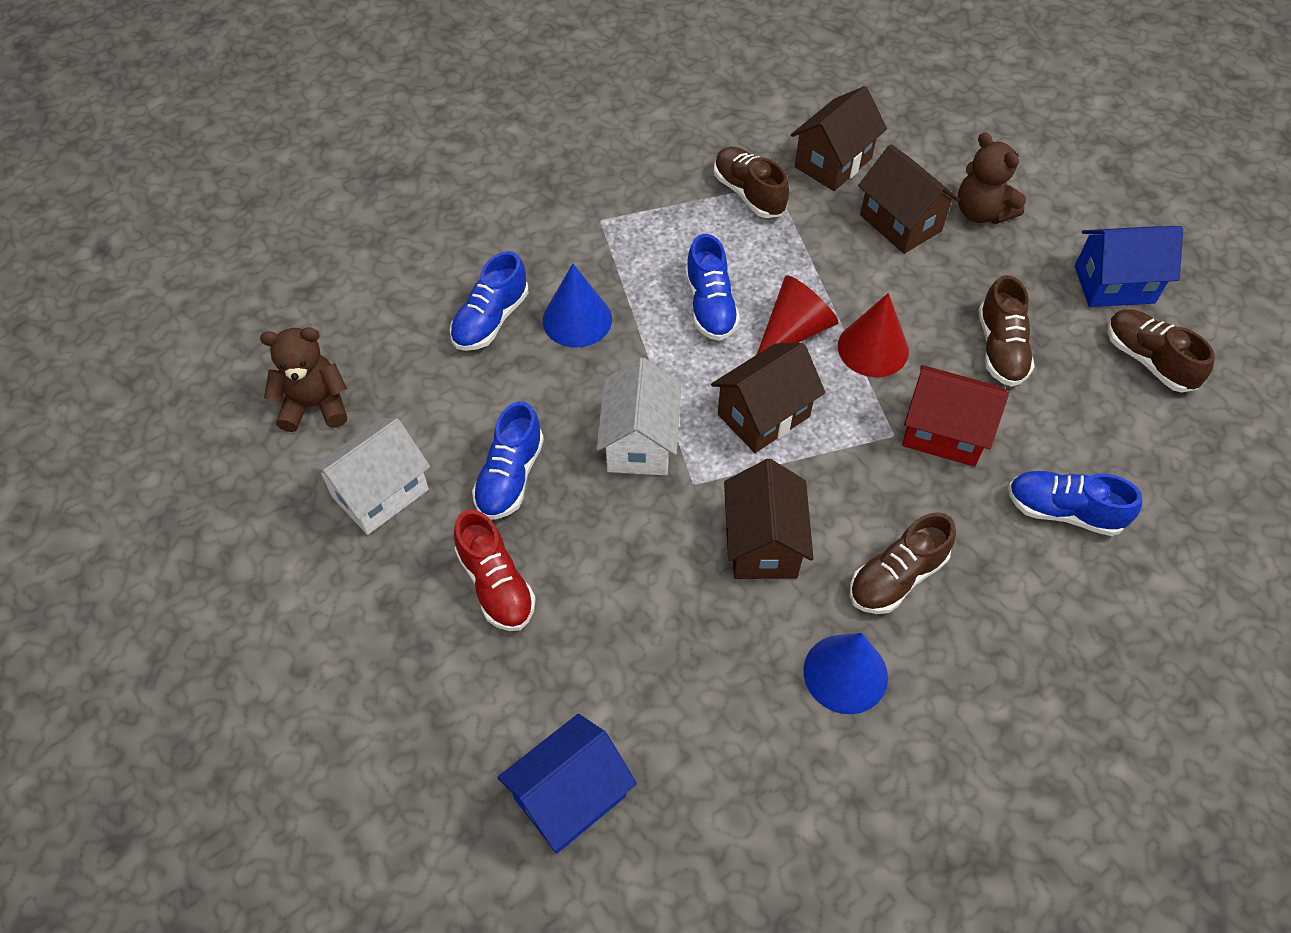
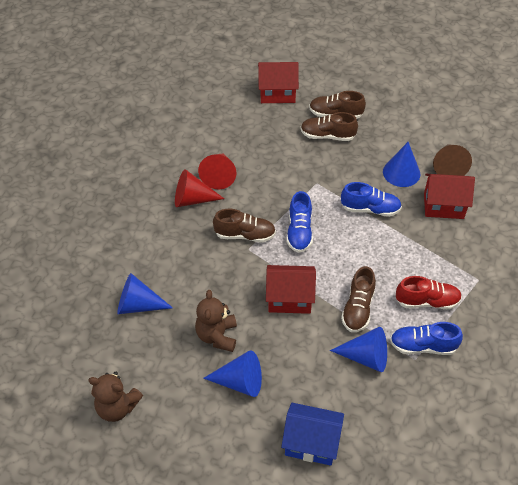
blue cone: 2 -> 4
blue house: 2 -> 1
blue shoe: 4 -> 3
brown cone: 0 -> 1
brown house: 4 -> 0
red house: 1 -> 3
white house: 2 -> 0

